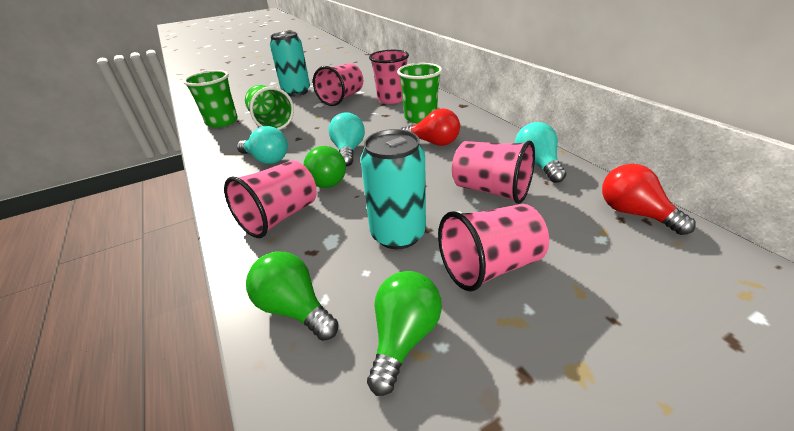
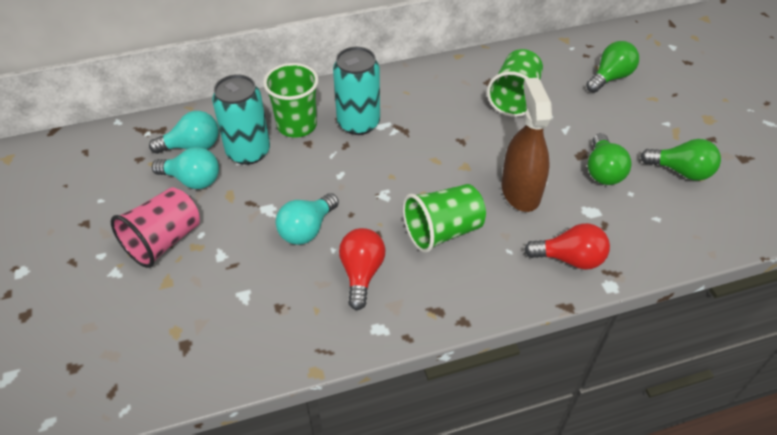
brown spray bottle: 0 -> 1
pink cup: 5 -> 1

